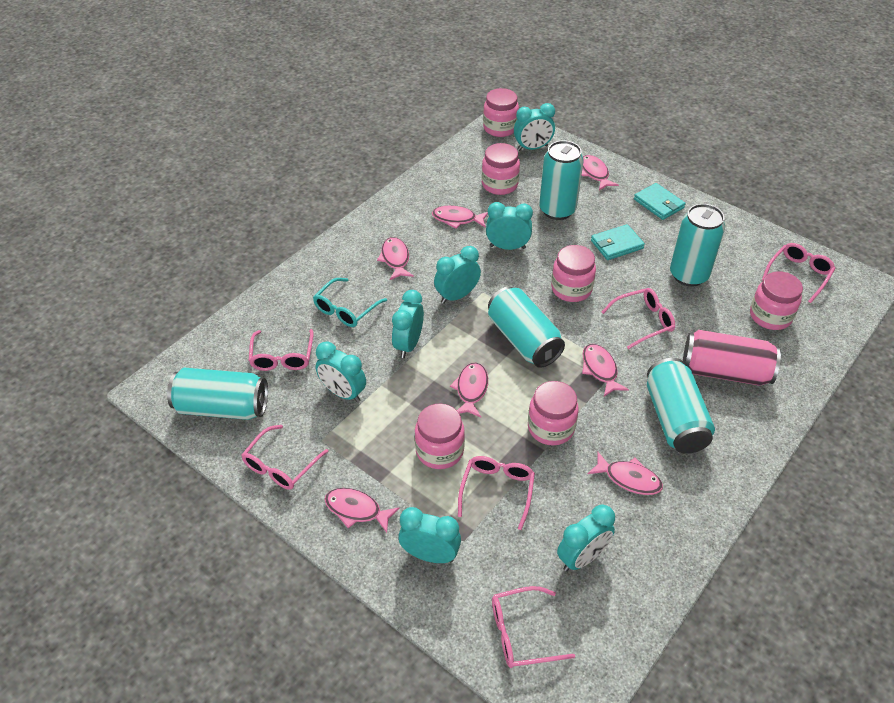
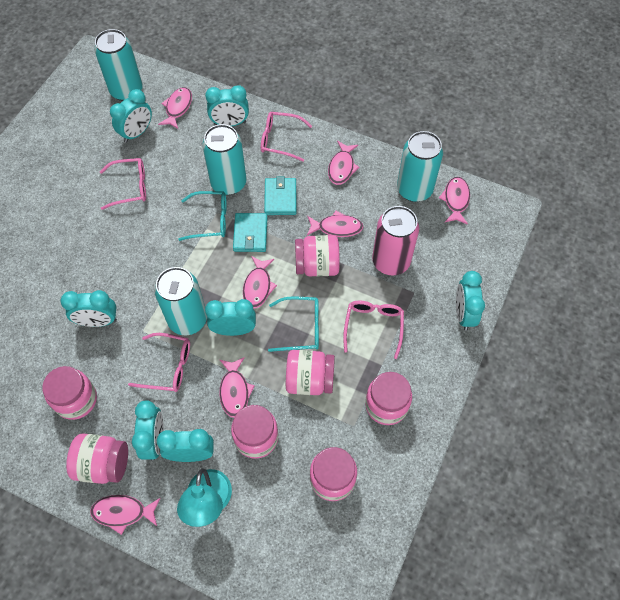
pink glasses: 6 -> 4
pink jar: 6 -> 7
turquoise can: 5 -> 4
turquoise glasses: 1 -> 2
turquoise lamp: 0 -> 1

